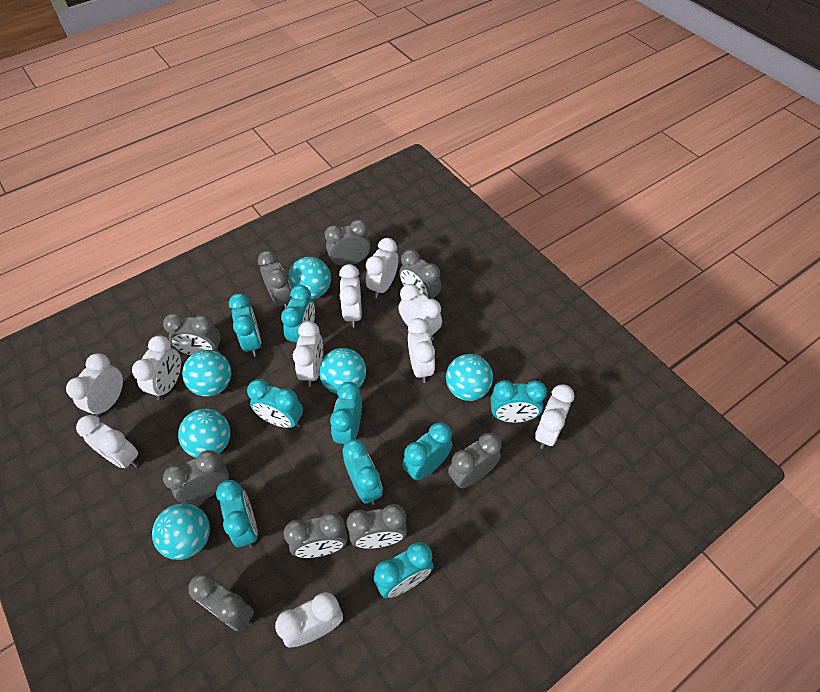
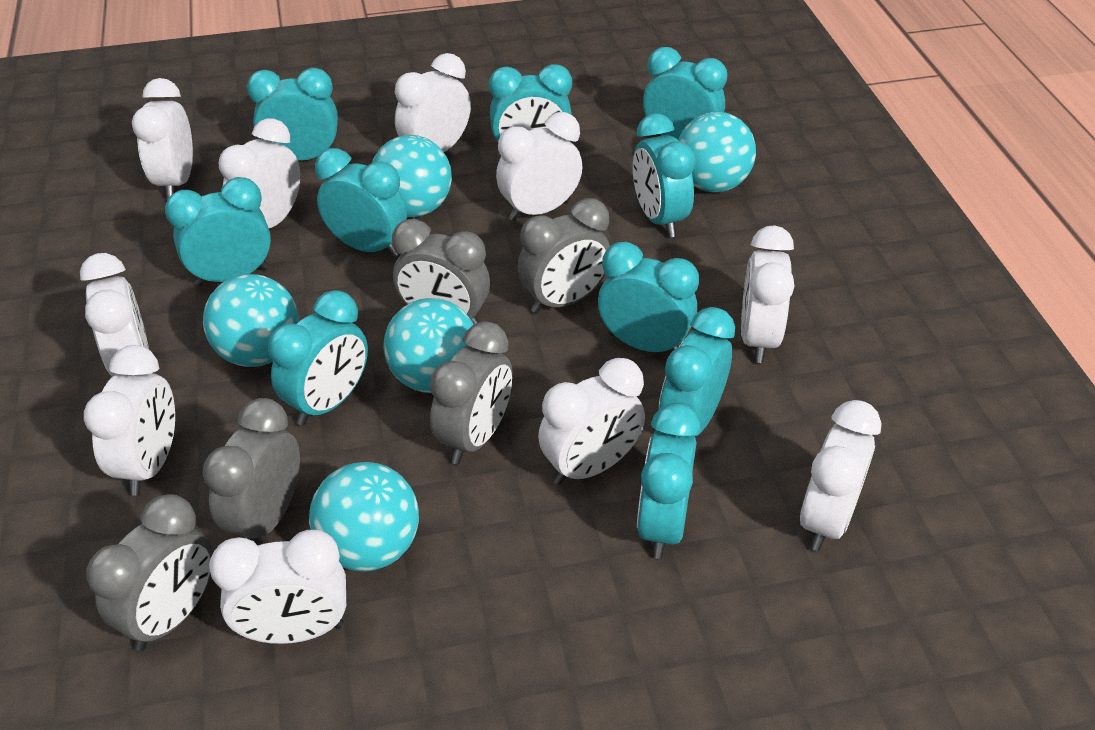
grey clock: 9 -> 5
turquoise ball: 6 -> 5
turquoise clock: 9 -> 10

